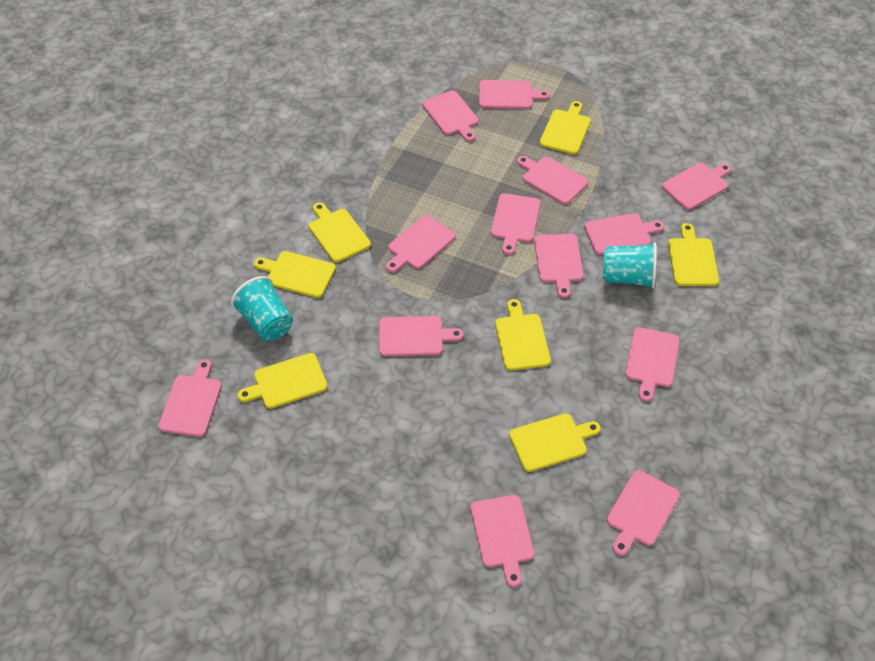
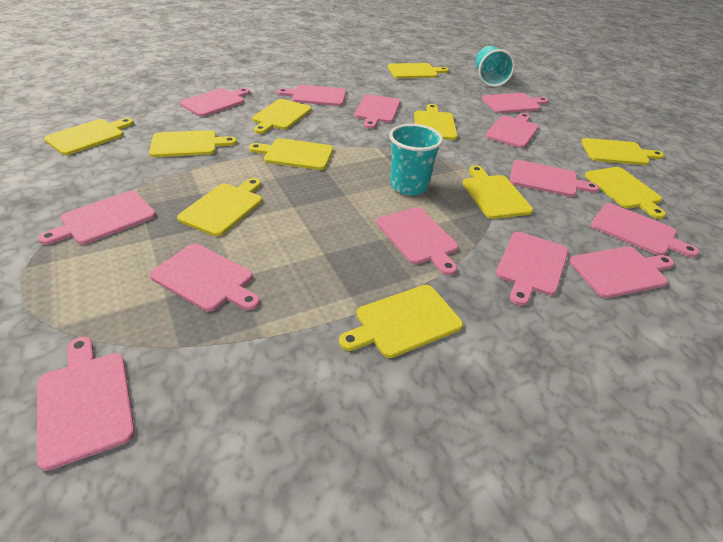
yellow cutting board: 7 -> 11

